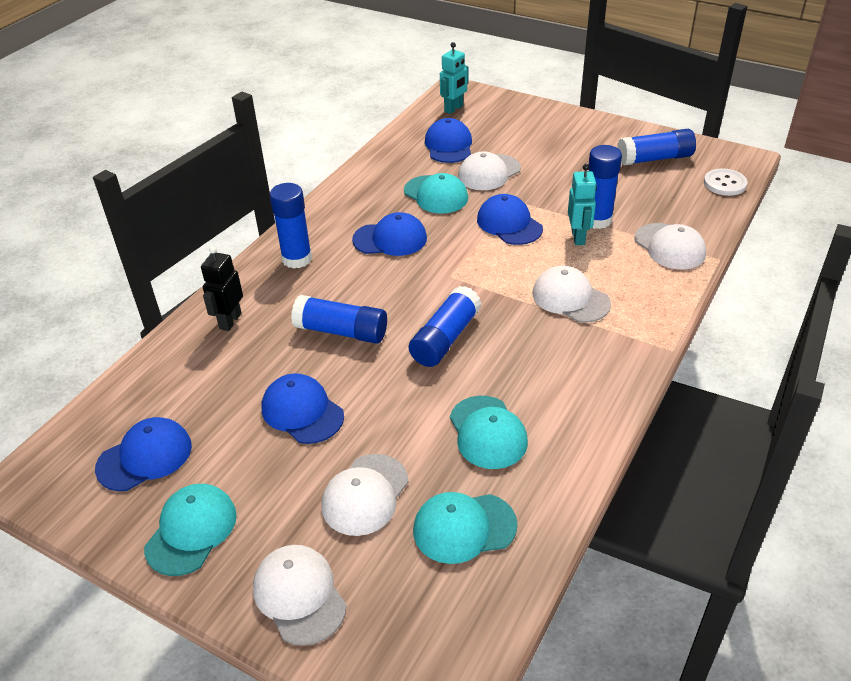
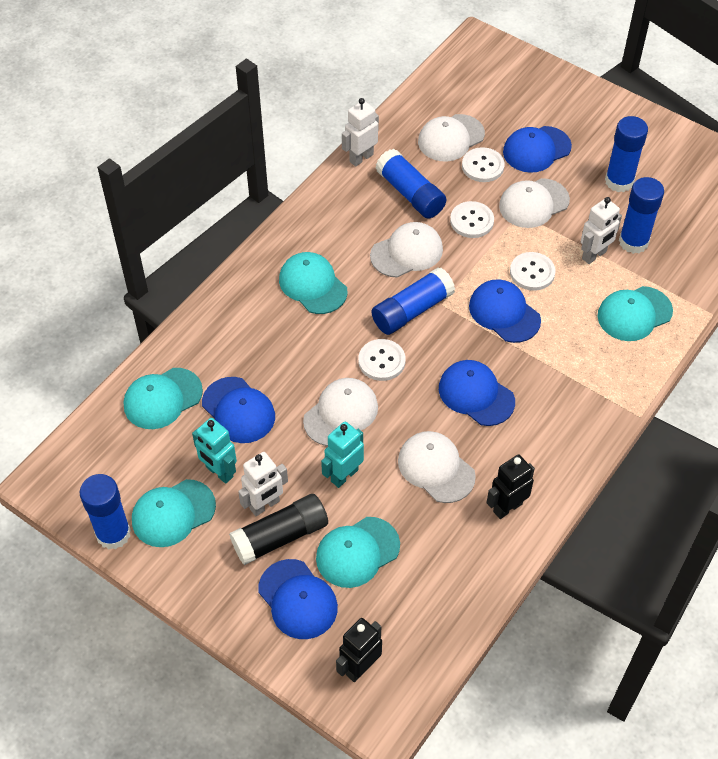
black glue stick: 0 -> 1
black robot: 1 -> 2
turquoise cap: 4 -> 5
white button: 1 -> 4
white robot: 0 -> 3

